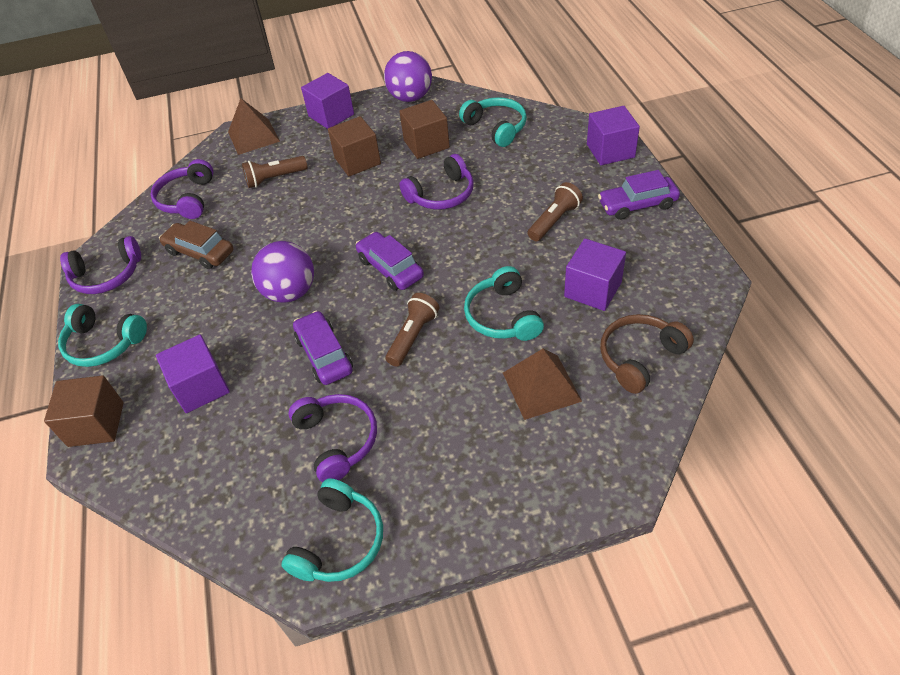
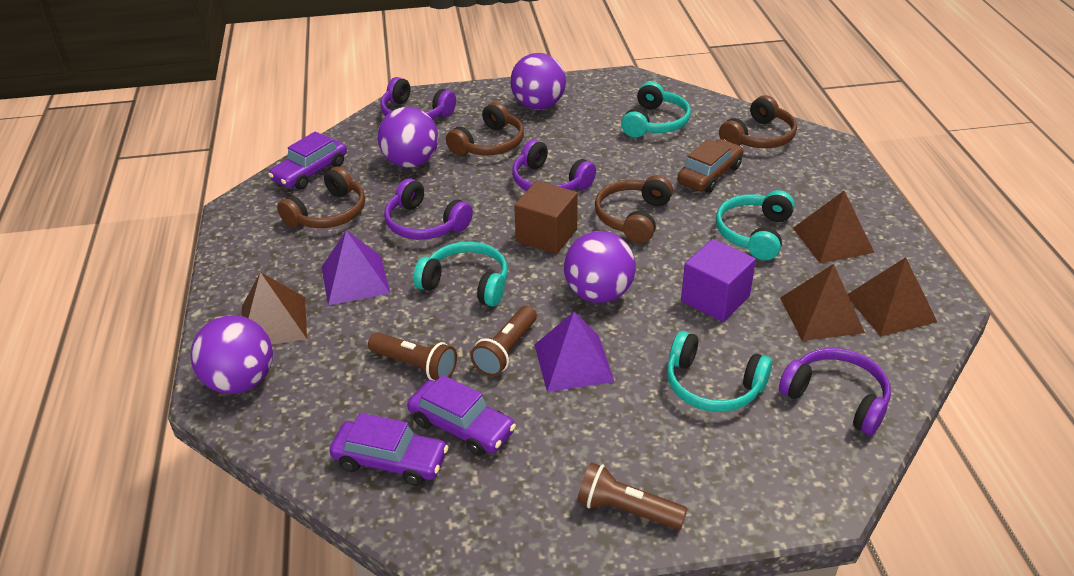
brown cube: 3 -> 1
brown headphones: 1 -> 4
brown pyramid: 2 -> 4
purple ball: 2 -> 4
purple cube: 4 -> 1
purple pyramid: 0 -> 2

